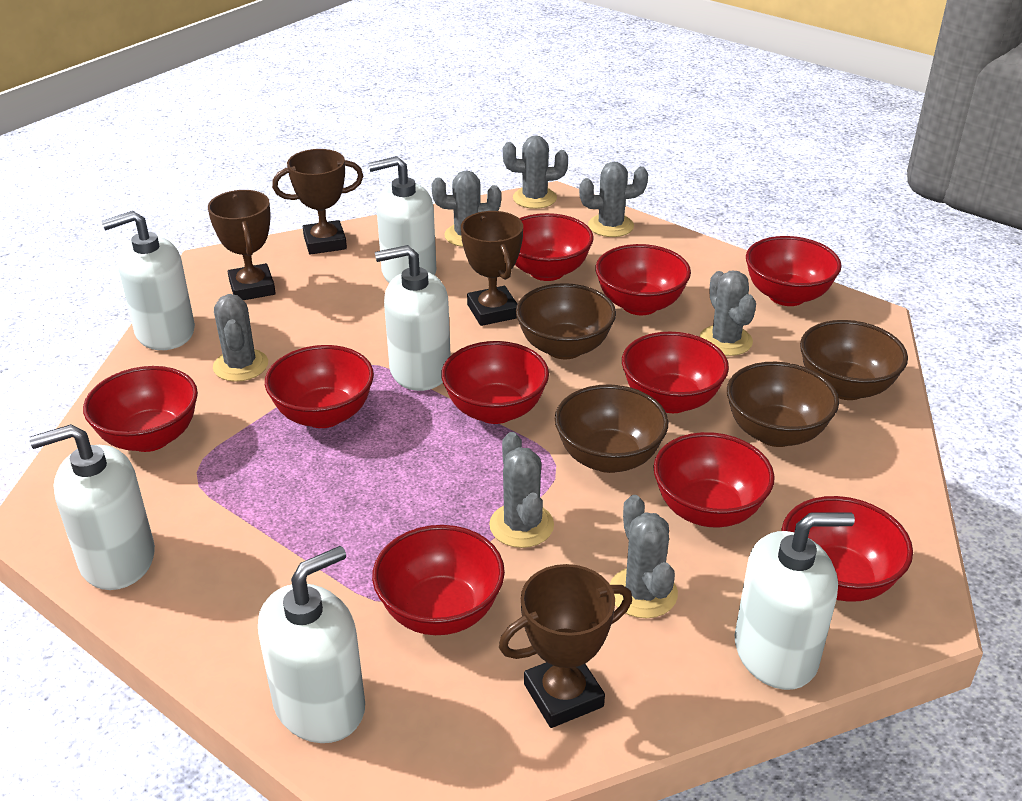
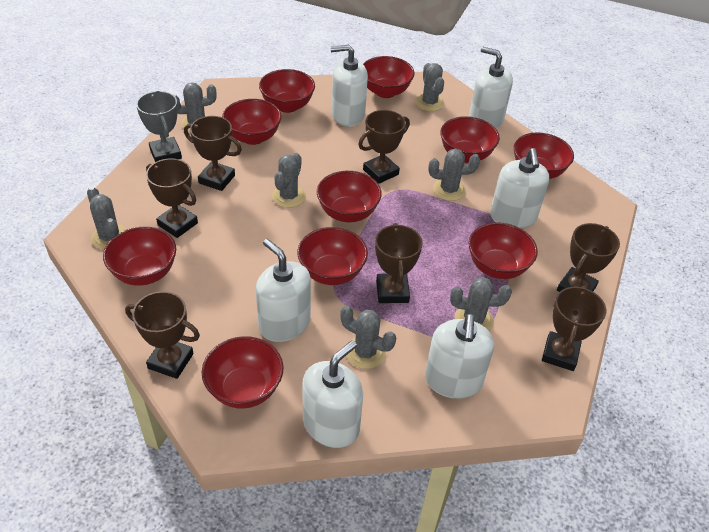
brown bowl: 4 -> 0
brown trophy: 4 -> 7
grey trophy: 0 -> 1

